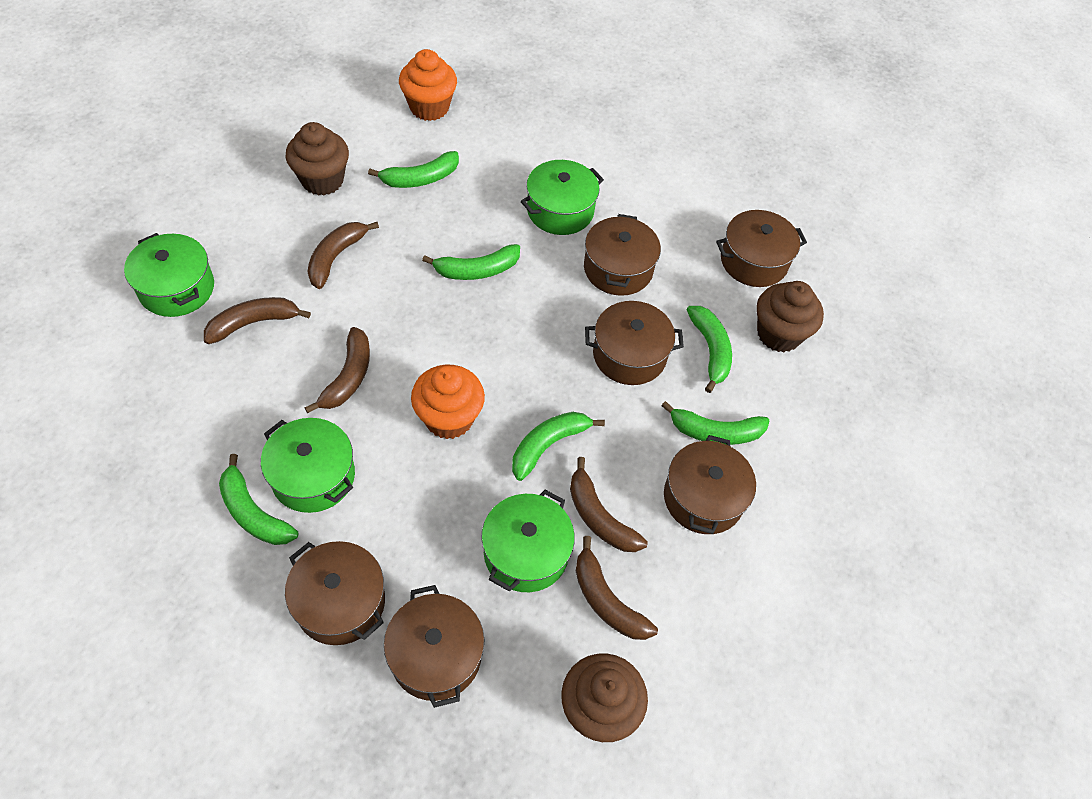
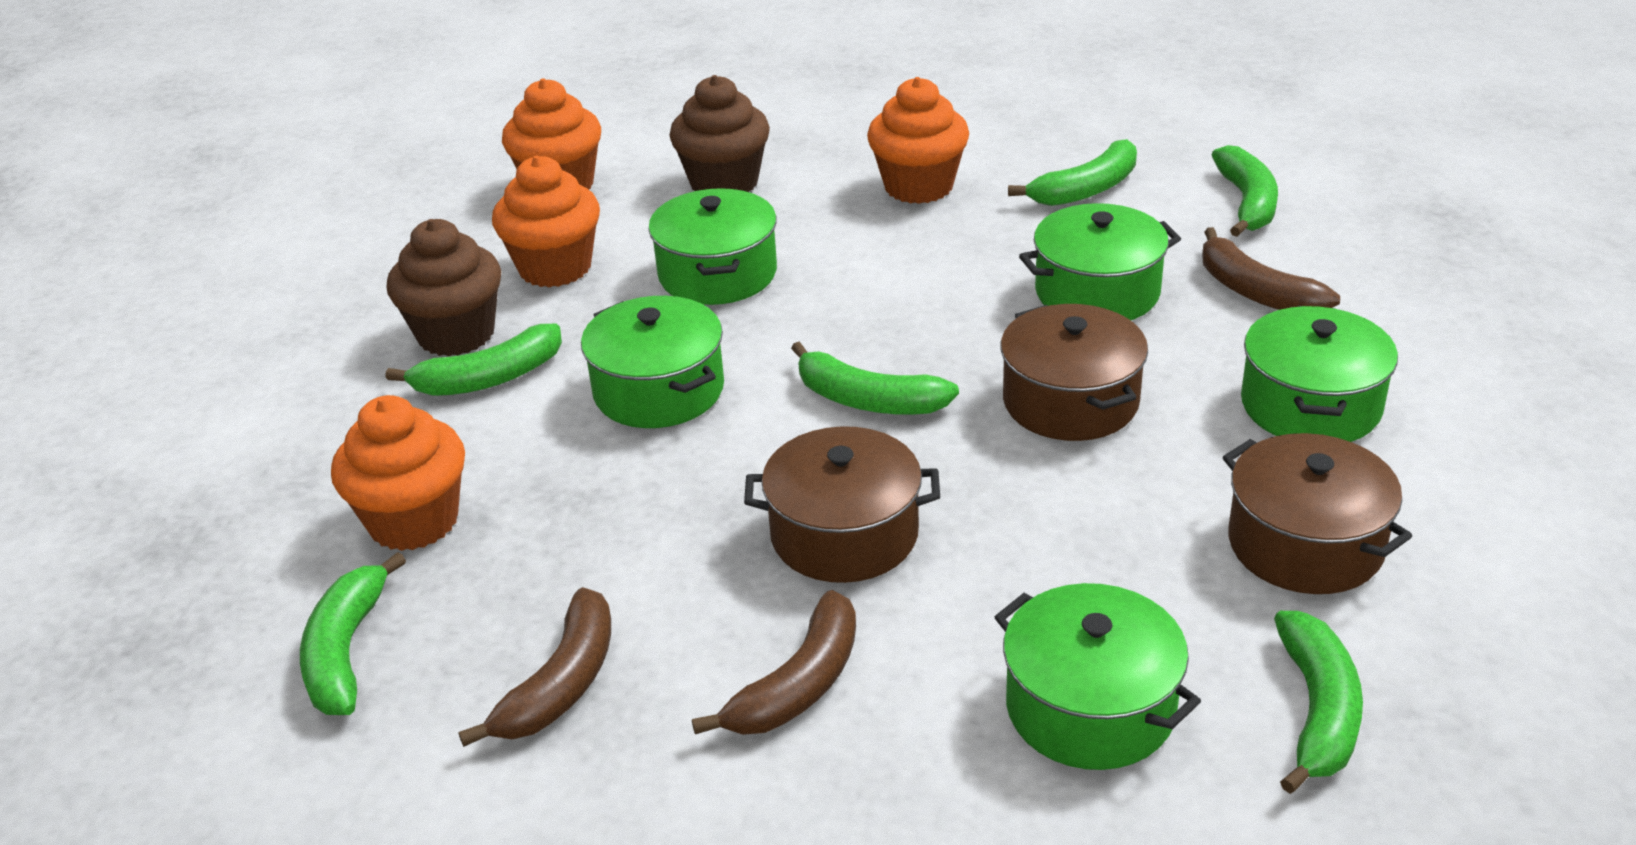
brown banana: 5 -> 3
brown cupcake: 3 -> 2
brown pot: 6 -> 3
green pot: 4 -> 5
orange cupcake: 2 -> 4

